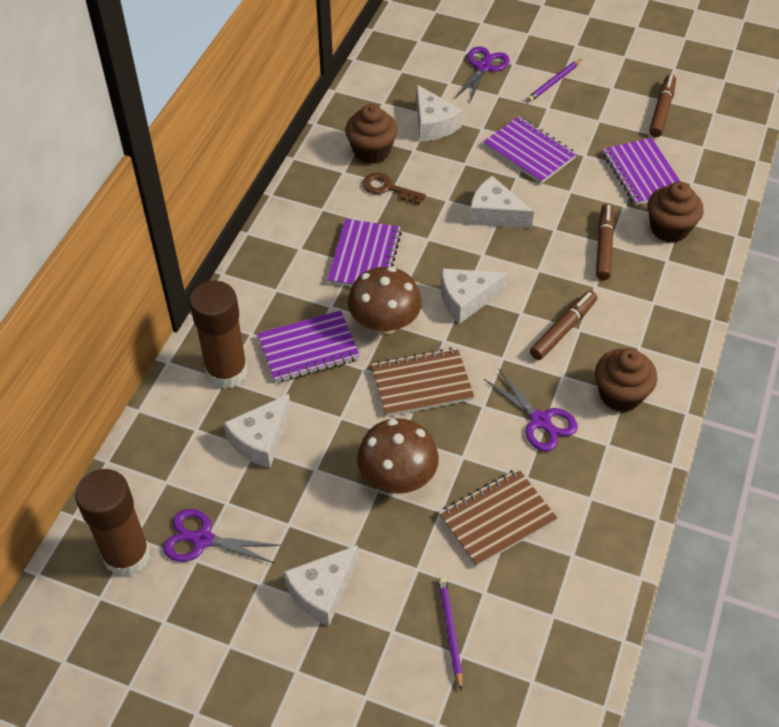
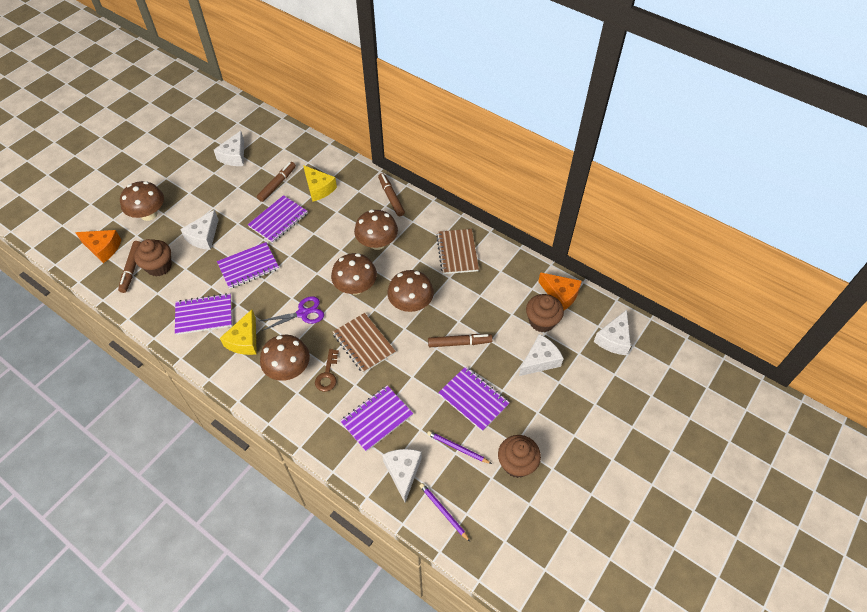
brown glue stick: 2 -> 0
brown marker: 3 -> 4
brown mushroom: 2 -> 5
orange cheese: 0 -> 2
purple notebook: 4 -> 5
purple scissors: 3 -> 1
yellow cheese: 0 -> 2

